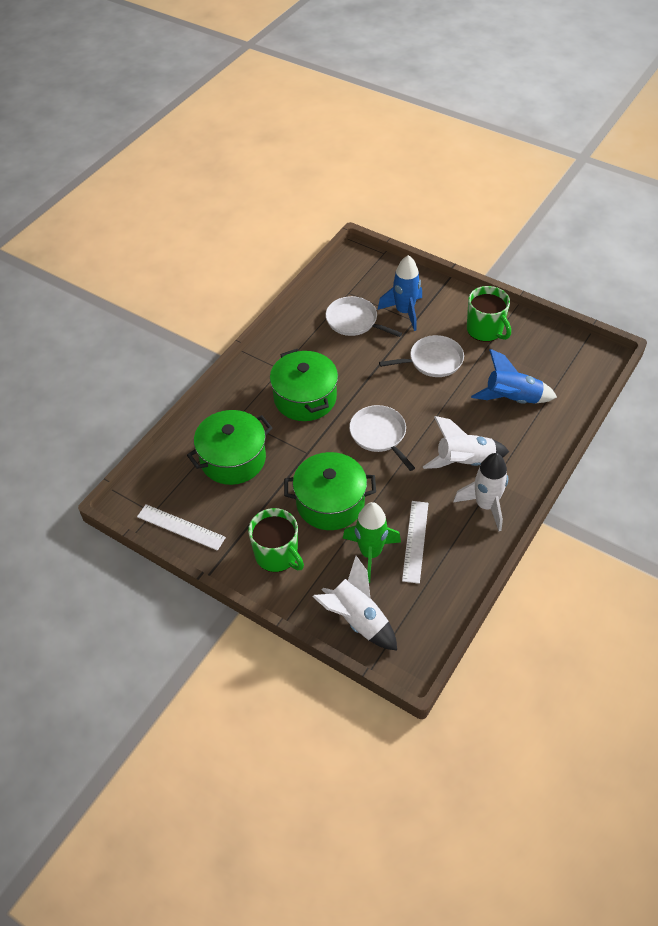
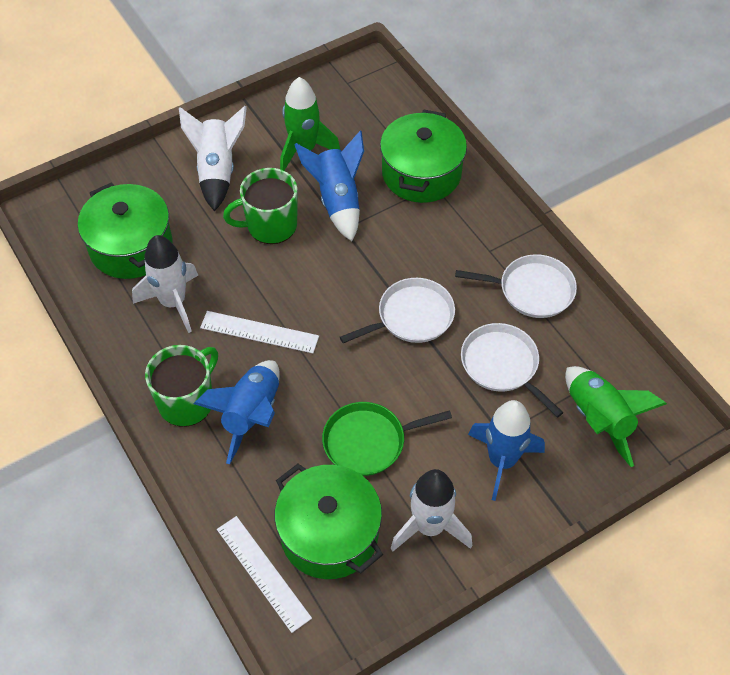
blue rocket: 2 -> 3
green pan: 0 -> 1
green rocket: 1 -> 2

